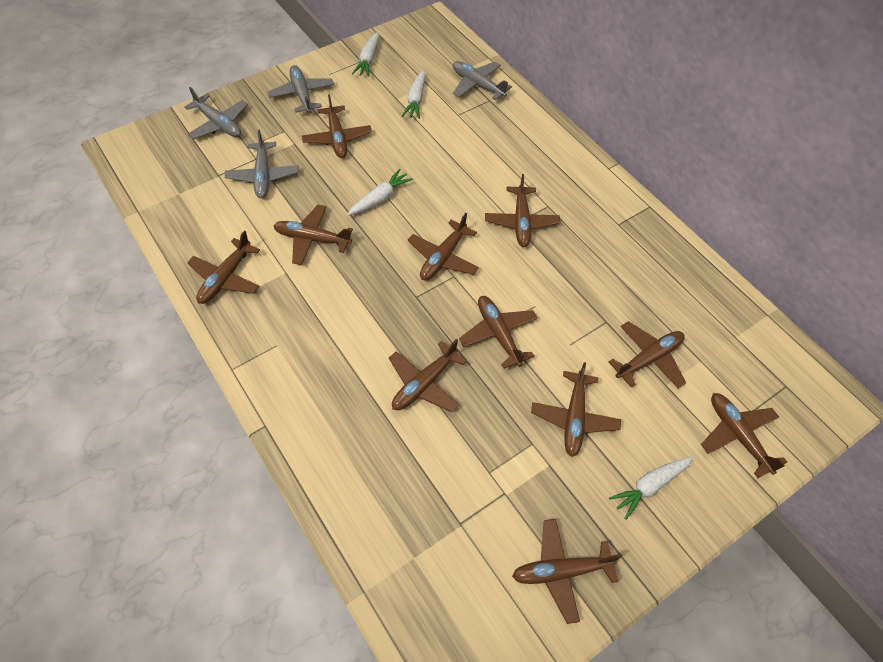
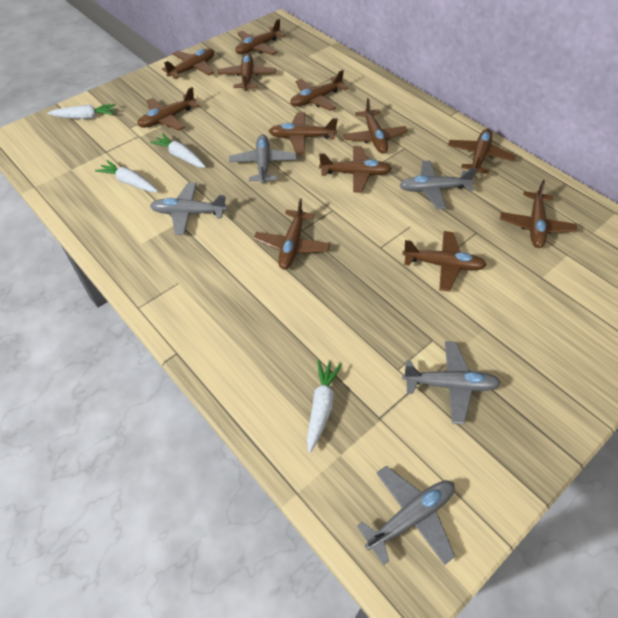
brown plane: 11 -> 12
grey plane: 4 -> 5

